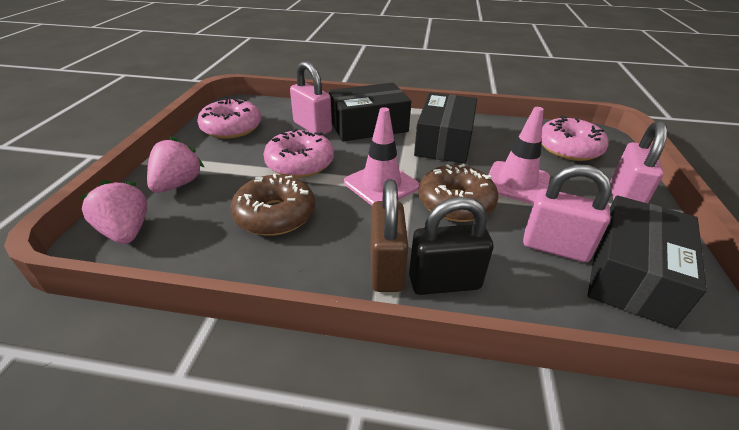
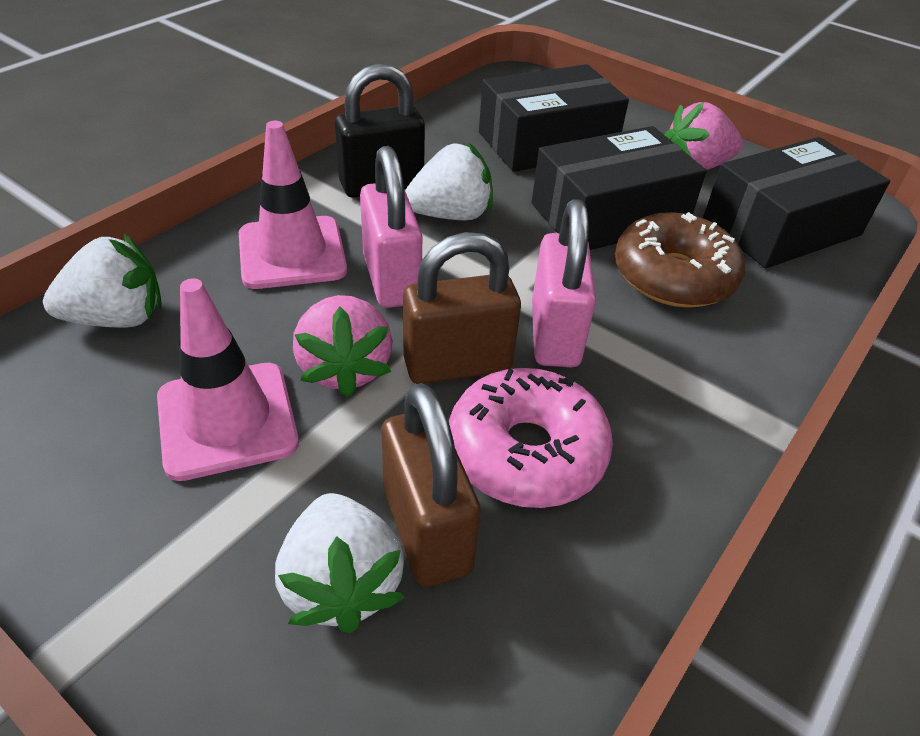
brown donut: 2 -> 1
brown padlock: 1 -> 2
pink donut: 3 -> 1
pink padlock: 3 -> 2
white strawberry: 0 -> 3

